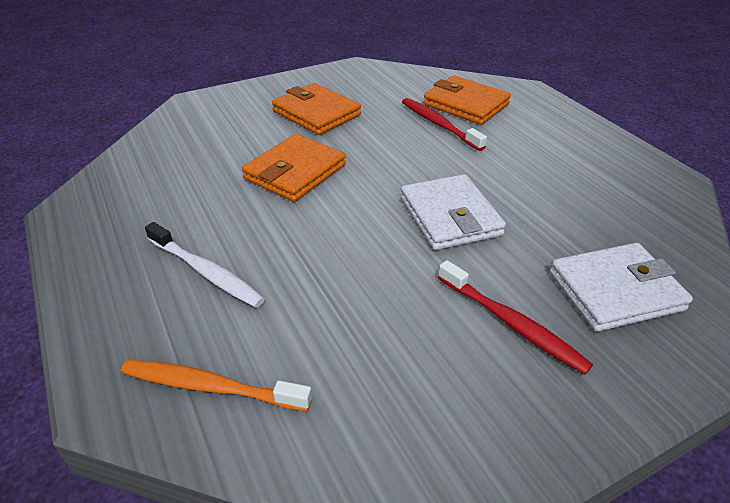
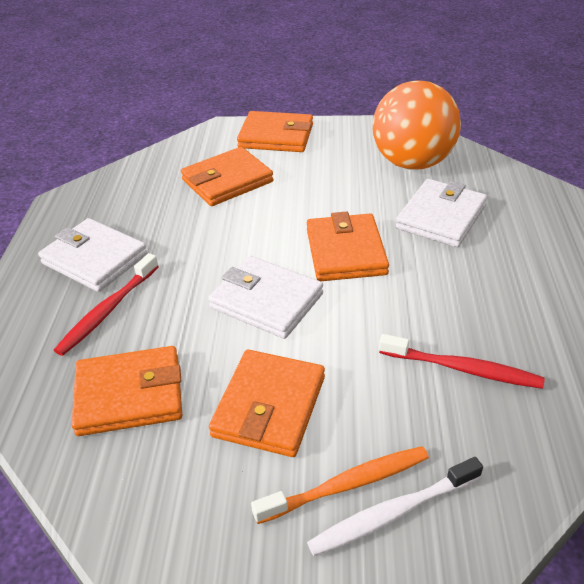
orange ball: 0 -> 1
orange wallet: 3 -> 5
white wallet: 2 -> 3

